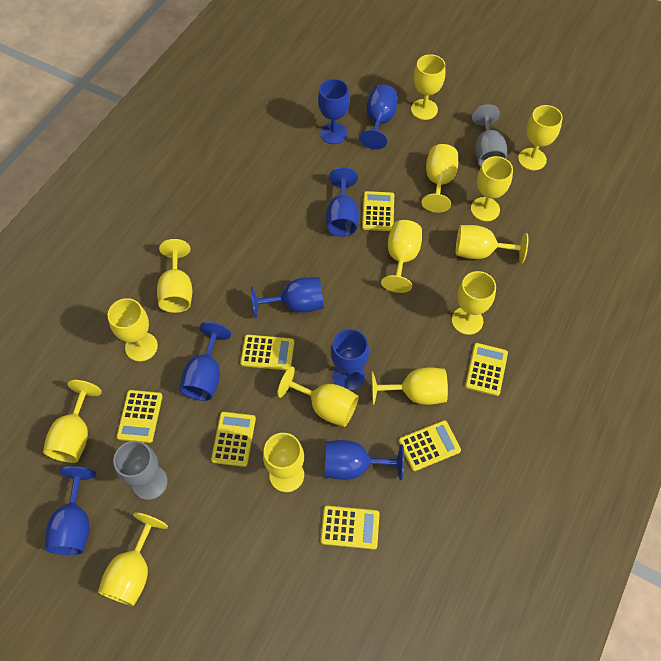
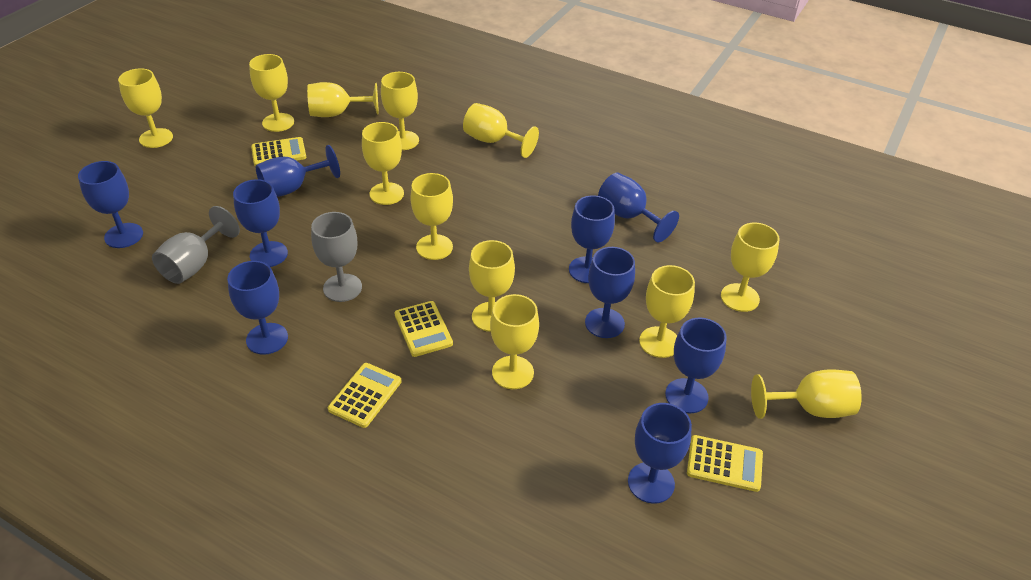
blue goblet: 8 -> 9
yellow calculator: 7 -> 4
yellow goblet: 14 -> 12

